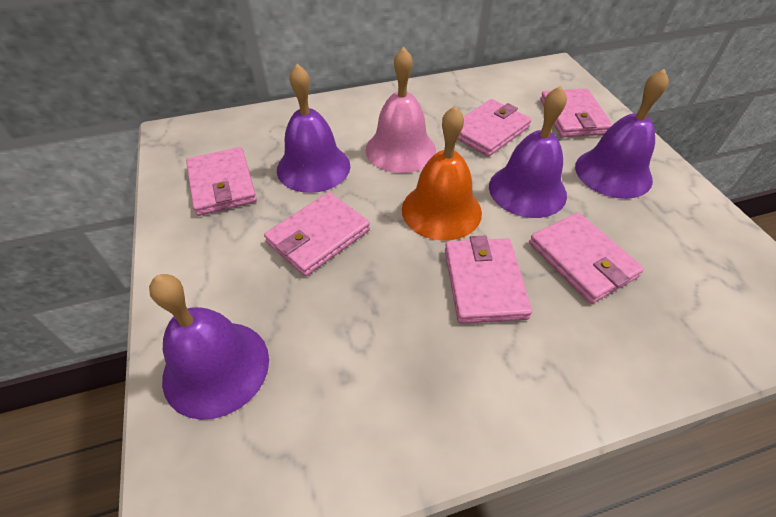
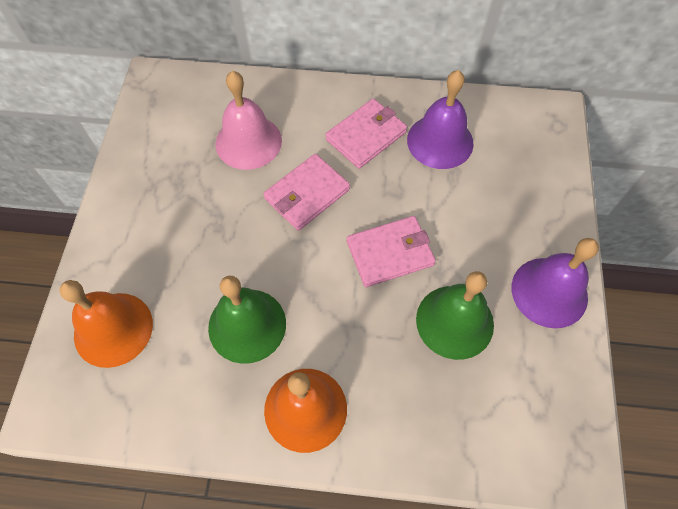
green bell: 0 -> 2
orange bell: 1 -> 2
pink wallet: 6 -> 3
purple bell: 4 -> 2

